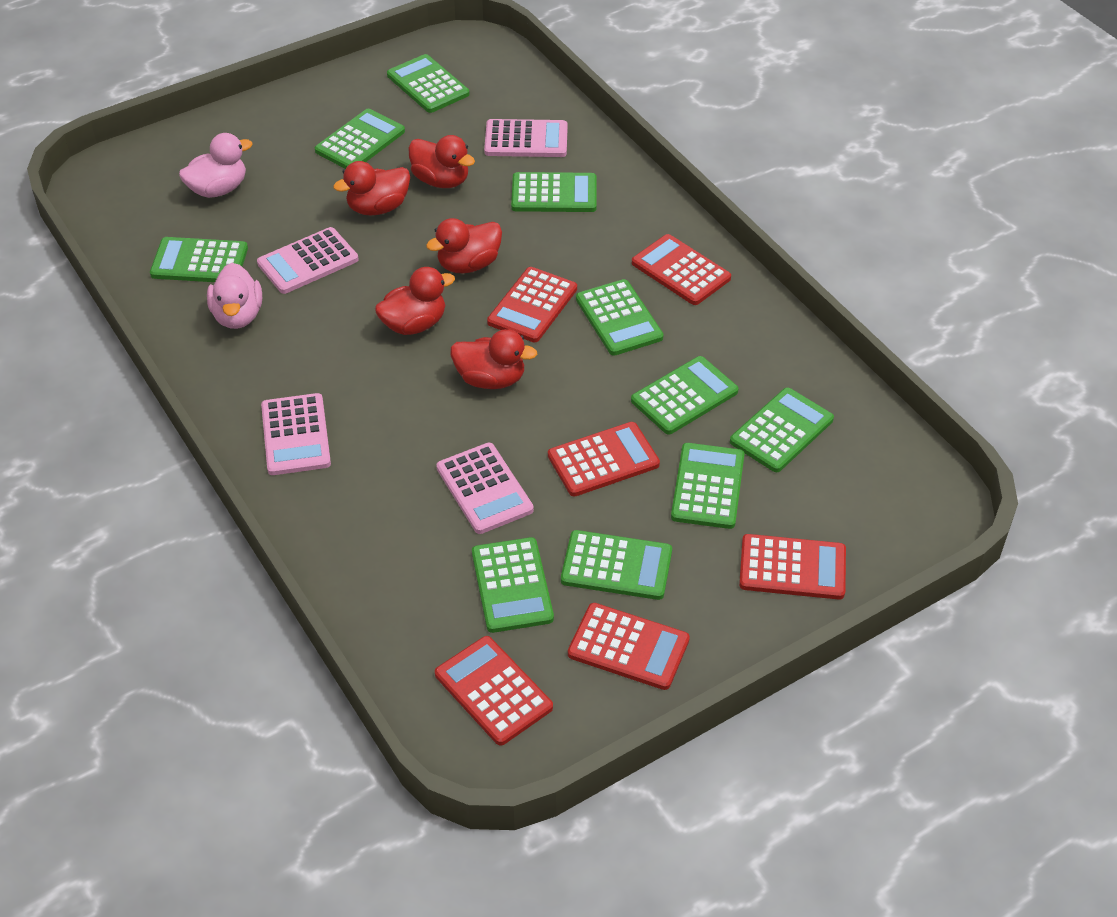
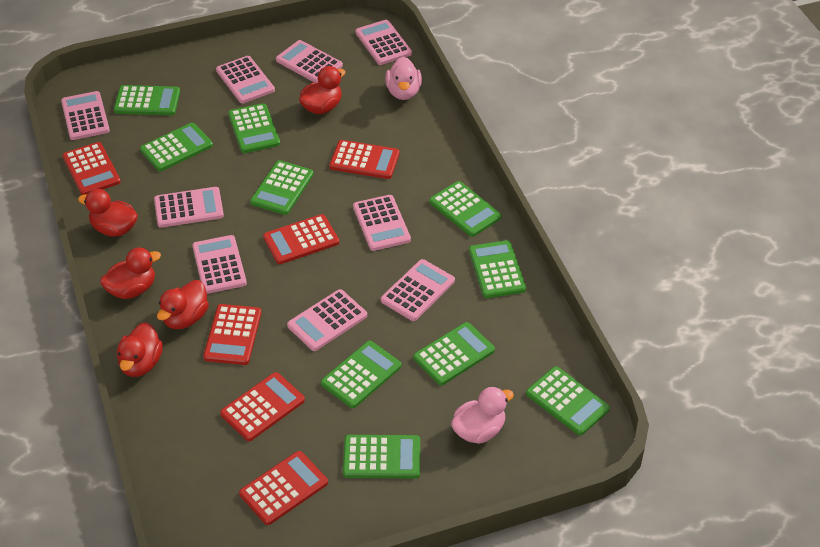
pink calculator: 4 -> 9

